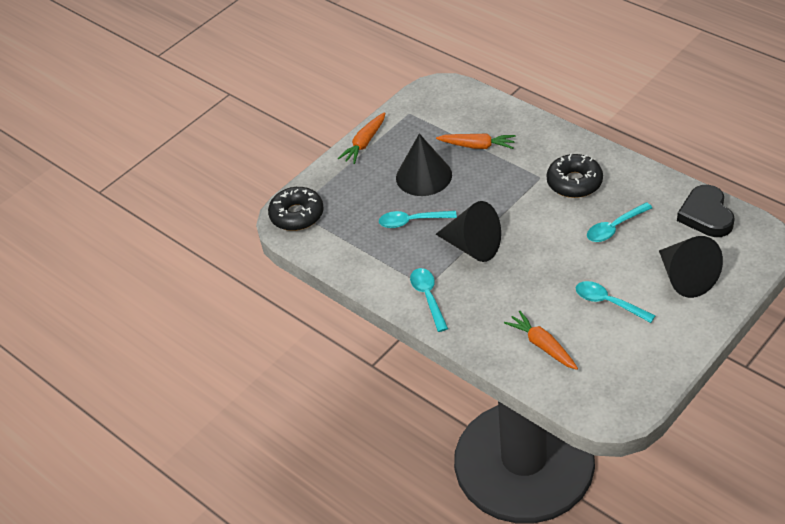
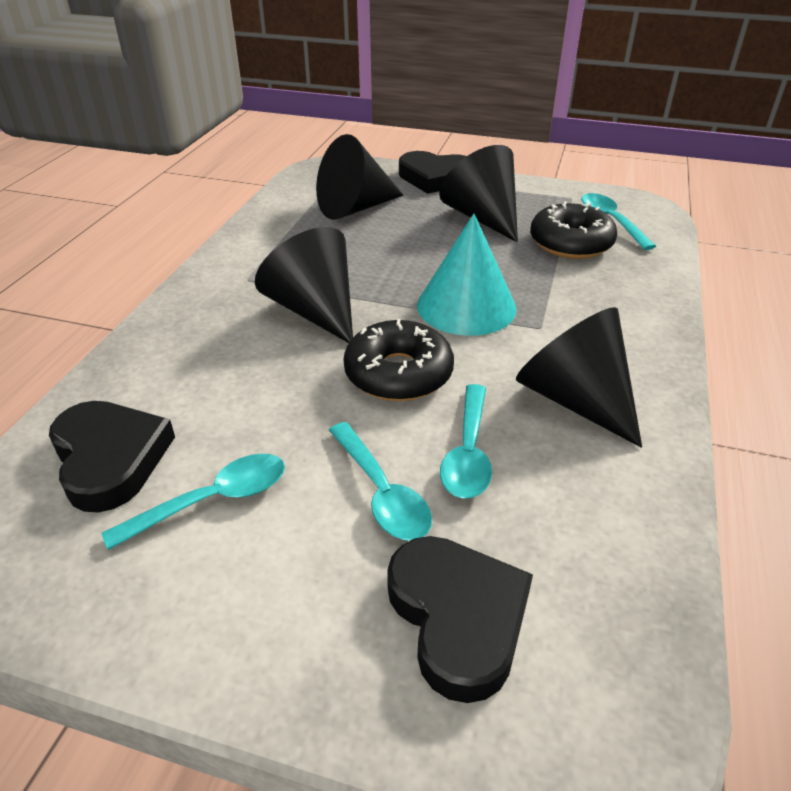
black cone: 3 -> 4
black heart: 1 -> 3
orange carrot: 3 -> 0
turquoise cone: 0 -> 1

